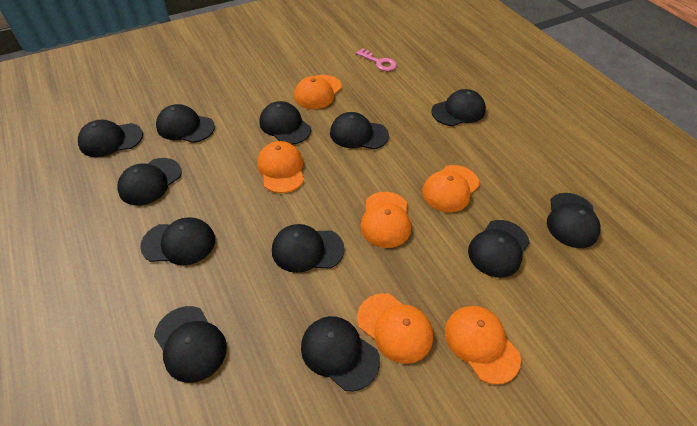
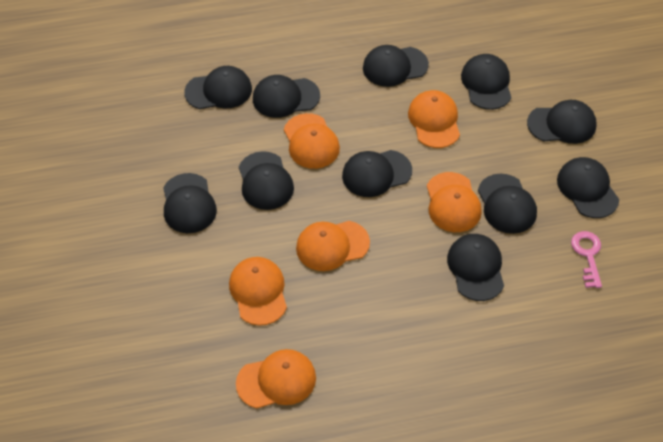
black cap: 12 -> 11

